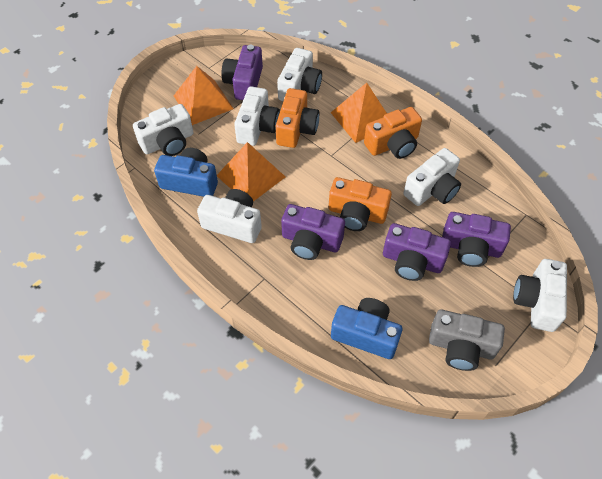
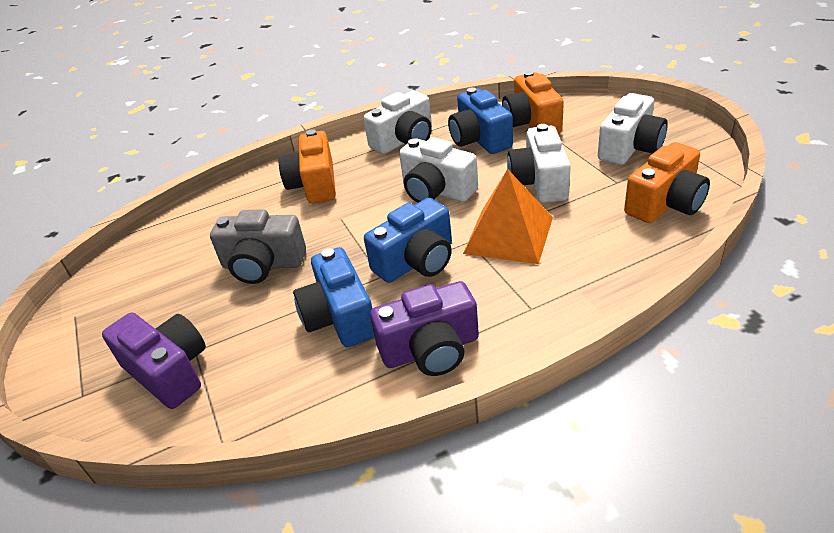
blue camera: 2 -> 3
orange pyramid: 3 -> 1
purple camera: 4 -> 2
white camera: 6 -> 4

